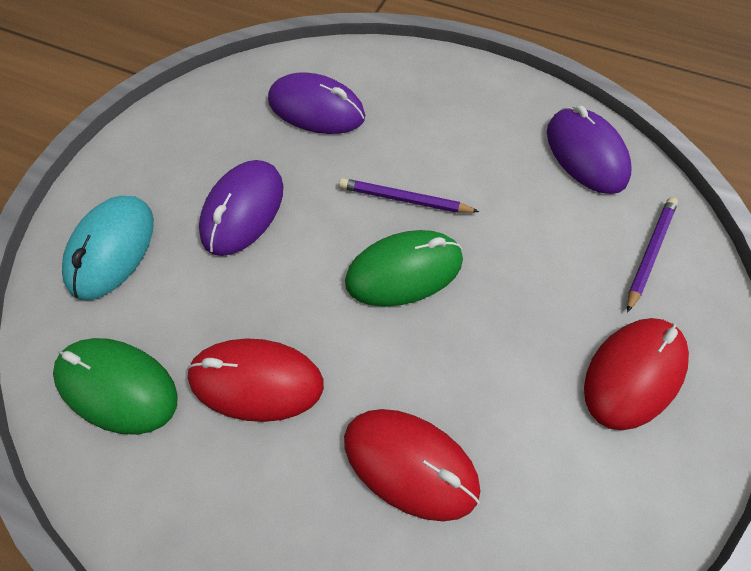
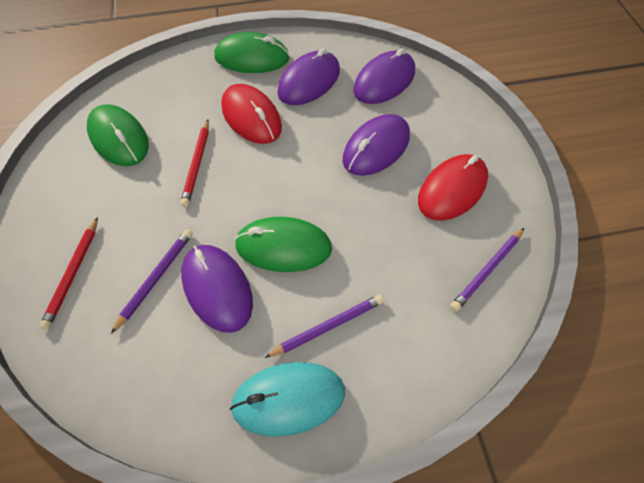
green mouse: 2 -> 3
purple mouse: 3 -> 4
purple pencil: 2 -> 3
red mouse: 3 -> 2
red pencil: 0 -> 2

